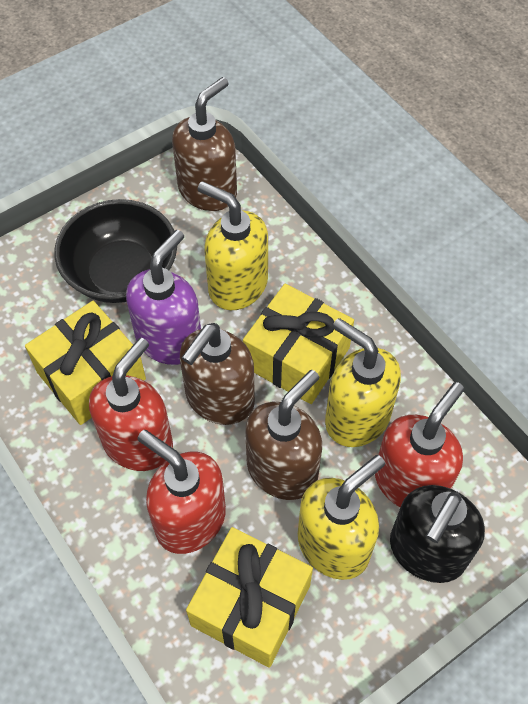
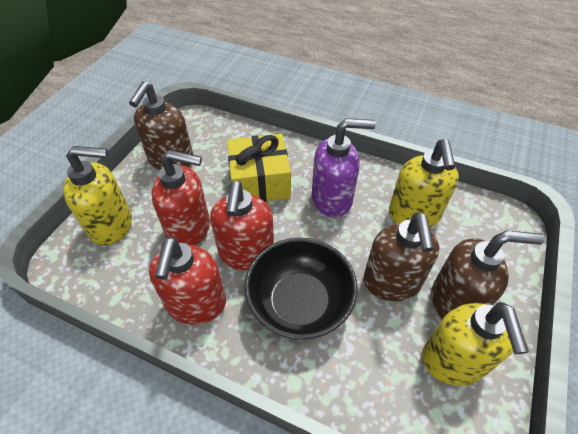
black soap dispenser: 1 -> 0
yellow gift: 3 -> 1

